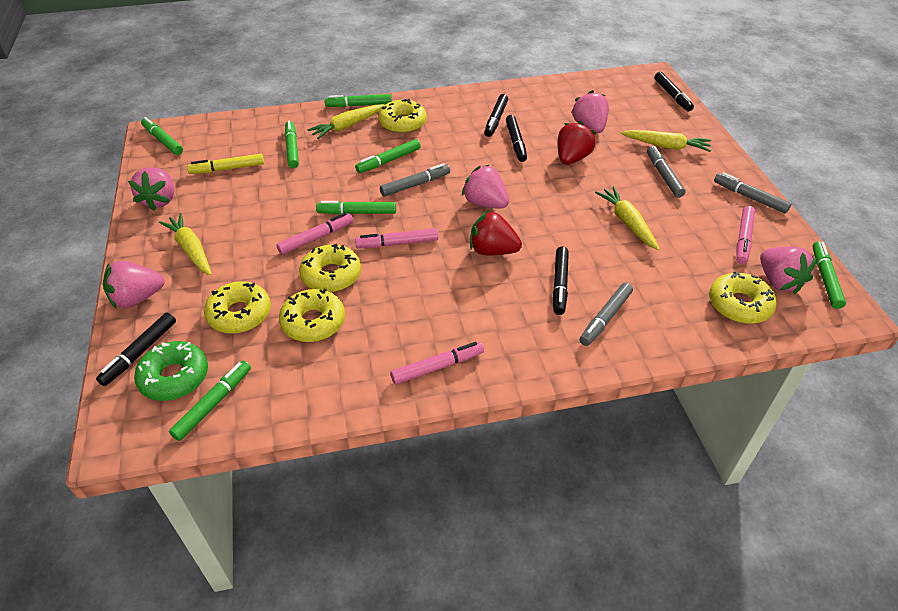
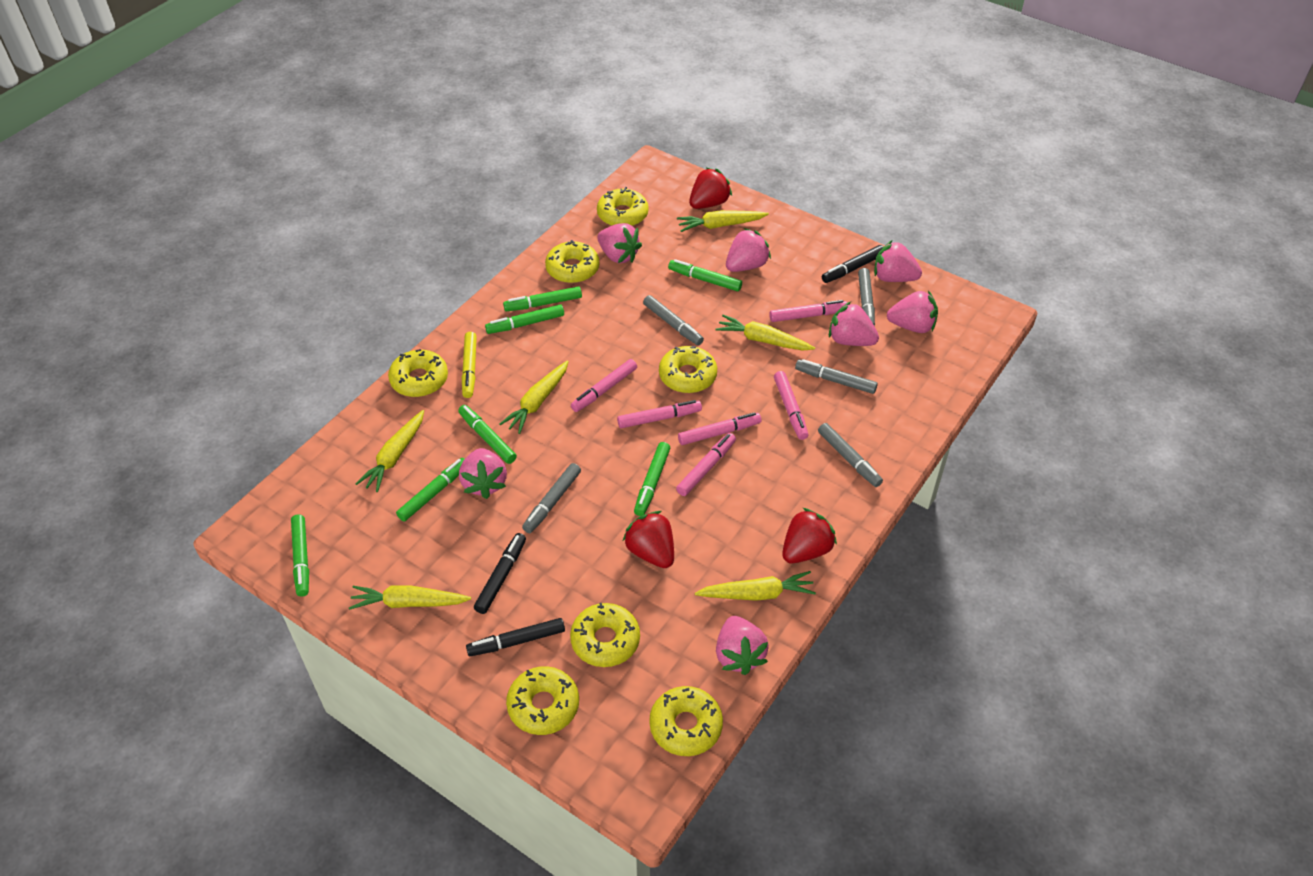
black marker: 5 -> 3
green donut: 1 -> 0
grey marker: 4 -> 5
pink marker: 4 -> 6
pink strawberry: 5 -> 7
red strawberry: 2 -> 3
yellow carrot: 4 -> 6
yellow donut: 5 -> 7

